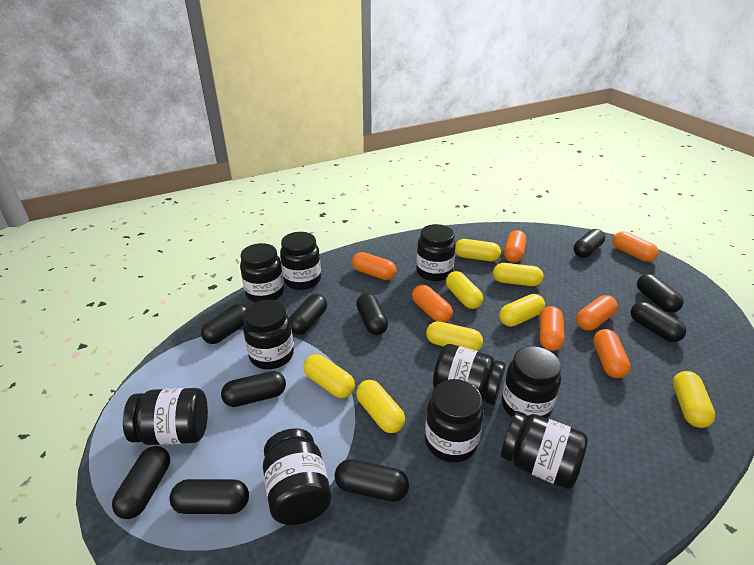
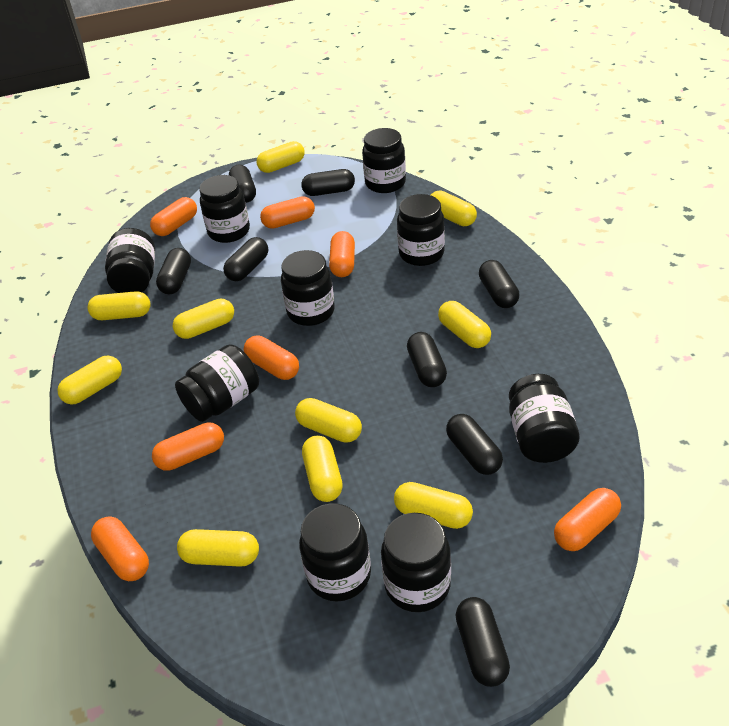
black capsule: 10 -> 8
black jar: 10 -> 9
yellow capsule: 8 -> 10

